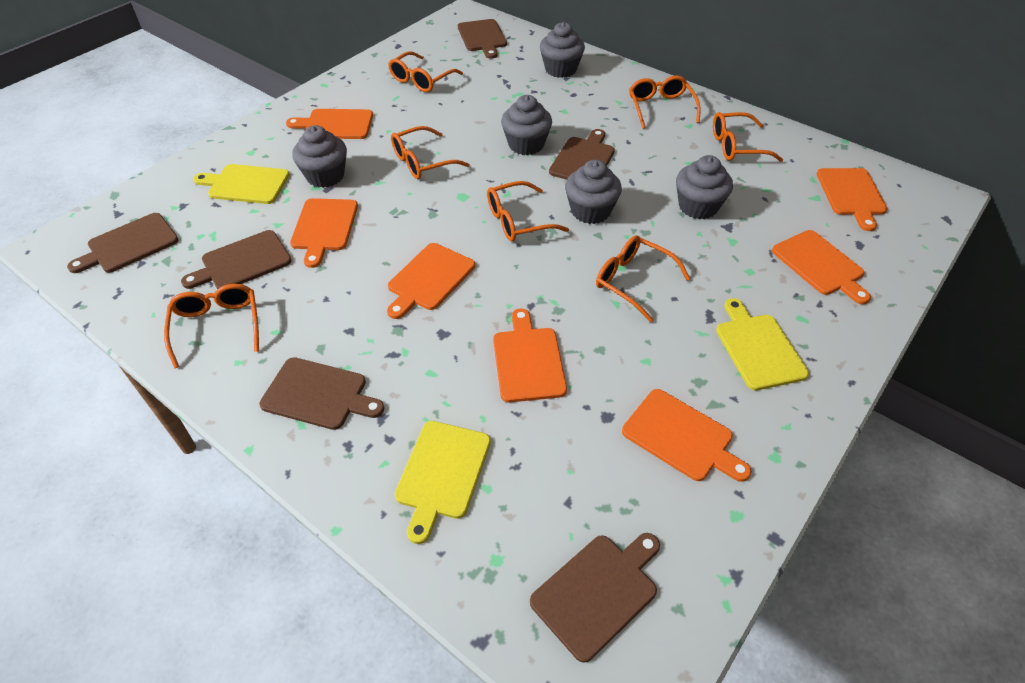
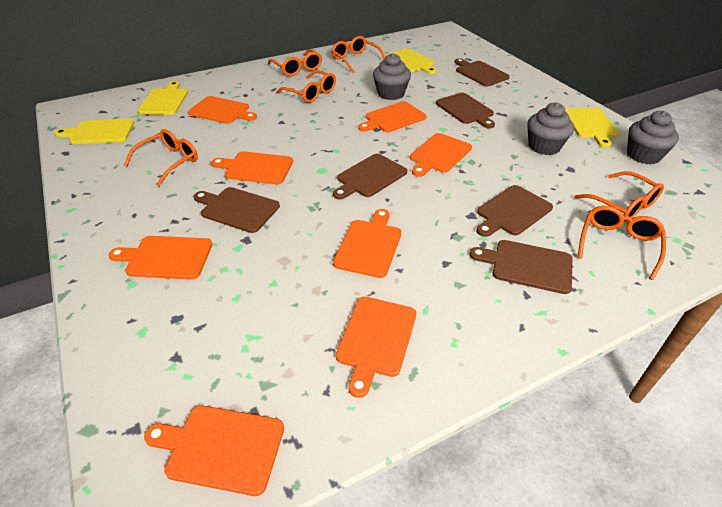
grey cupcake: 5 -> 3
orange cutting board: 7 -> 8
orange glasses: 7 -> 6
yellow cutting board: 3 -> 4

